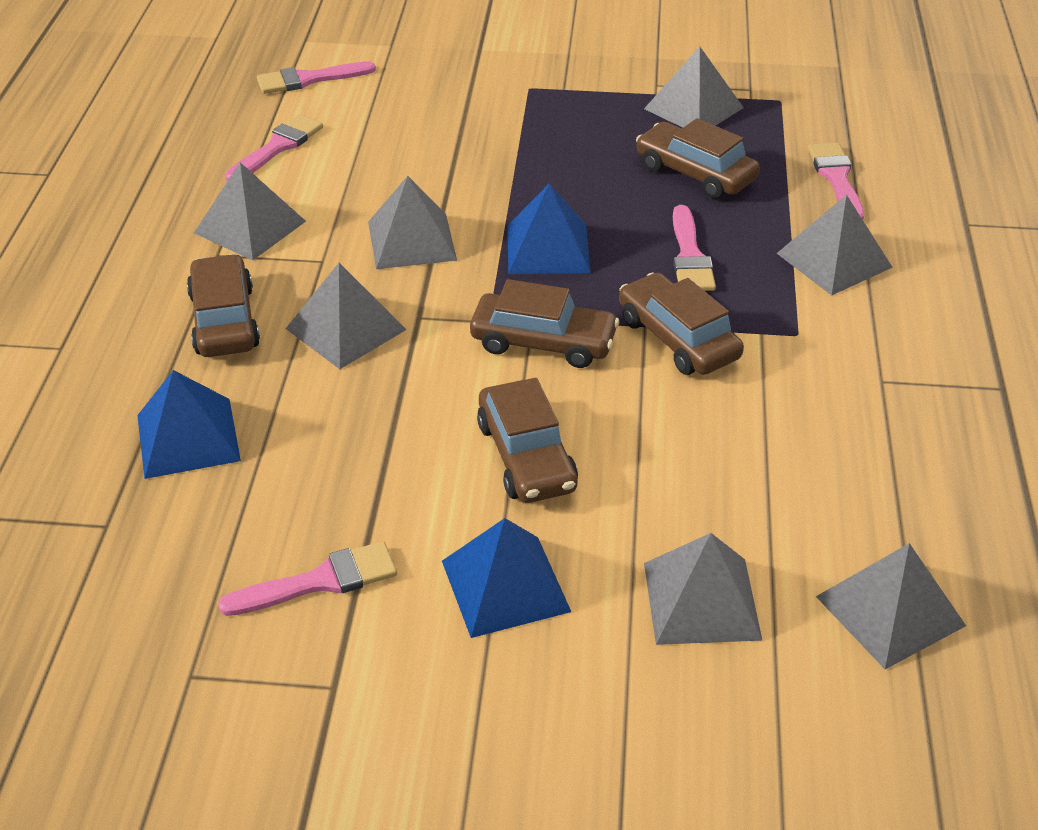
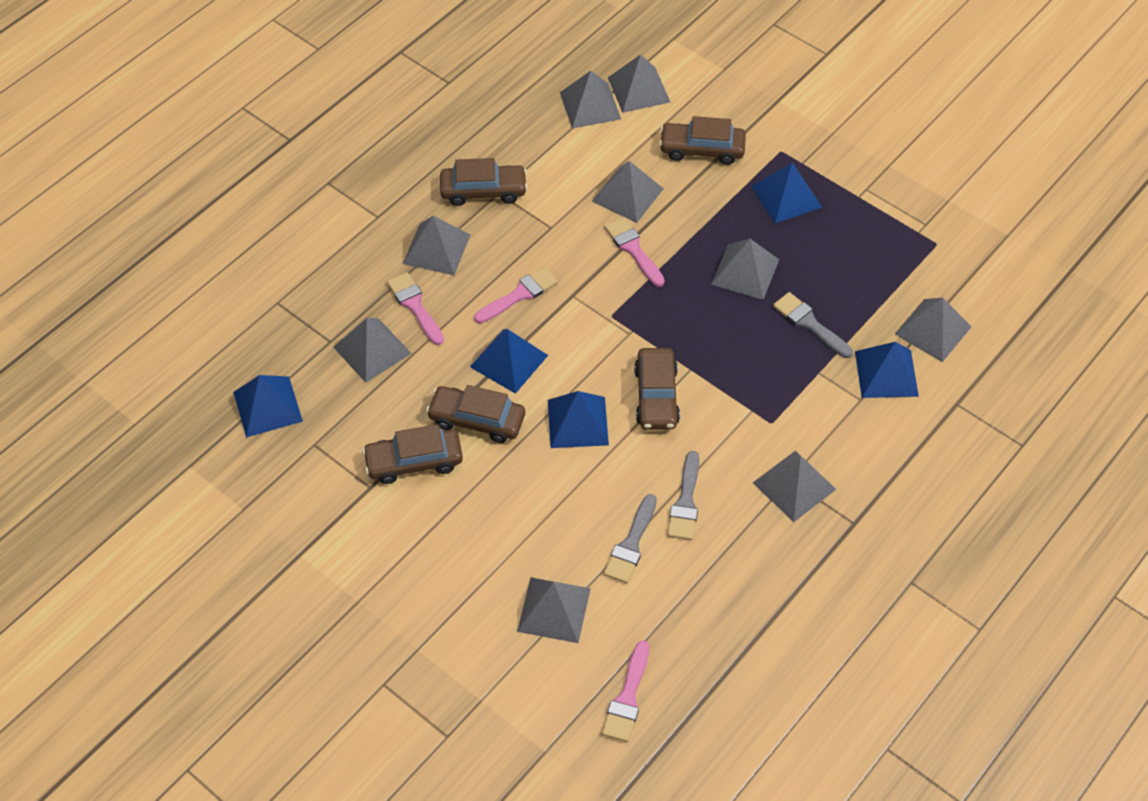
blue pyramid: 3 -> 5
grey brush: 0 -> 3
grey pyramid: 7 -> 9
pink brush: 5 -> 4

